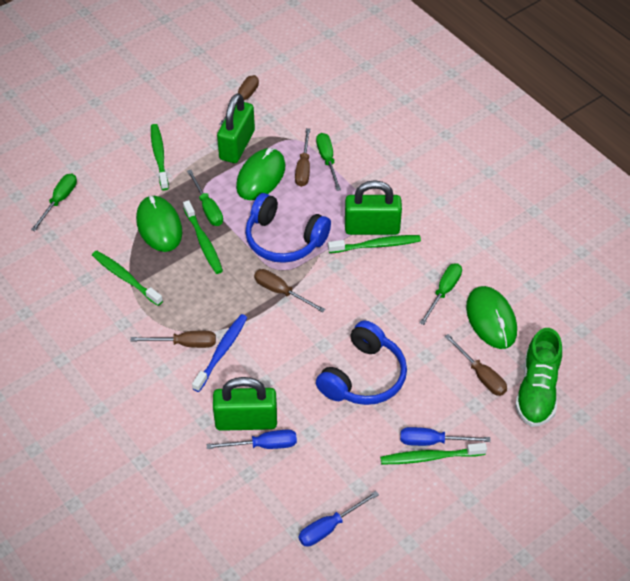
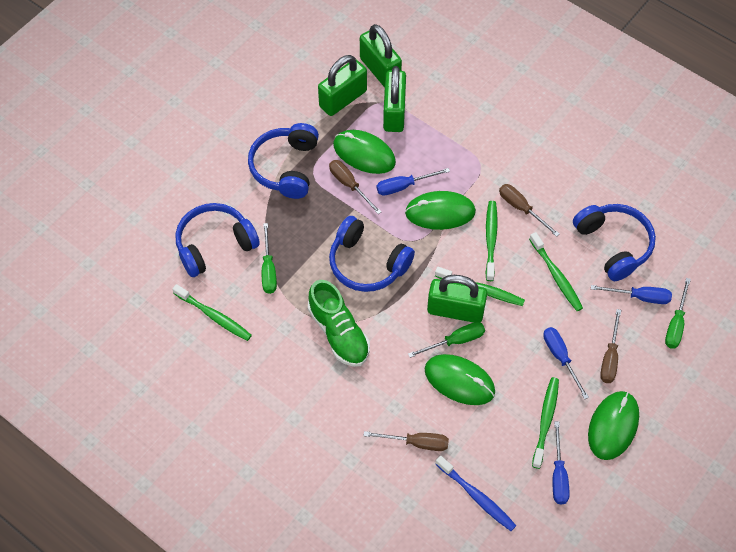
blue headphones: 2 -> 4
blue screwdriver: 3 -> 4
brown screwdriver: 5 -> 4
green mouse: 3 -> 4
green padlock: 3 -> 4
green screwdriver: 4 -> 3

